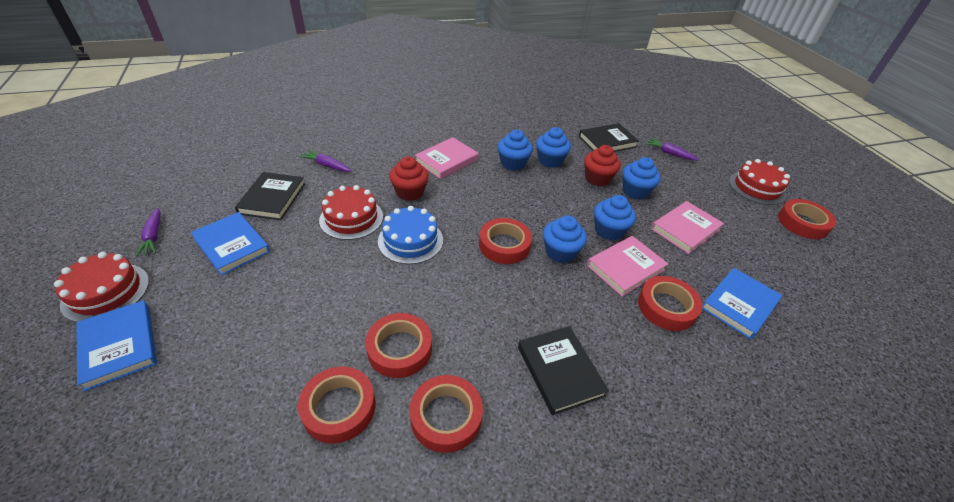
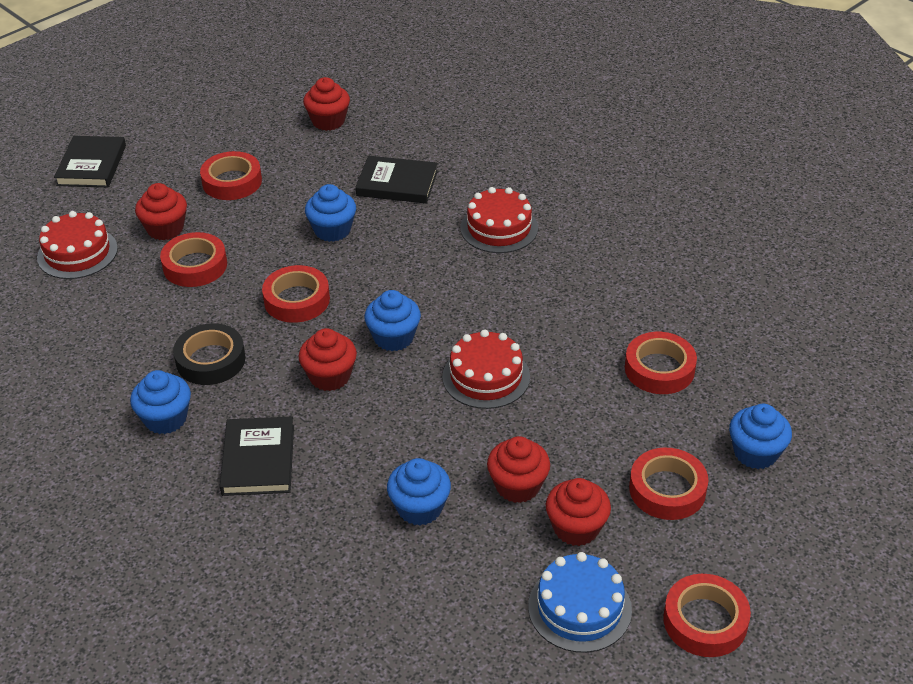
black tape: 0 -> 1
blue book: 3 -> 0
pink book: 3 -> 0
purple carrot: 3 -> 0
red cupcake: 2 -> 5

